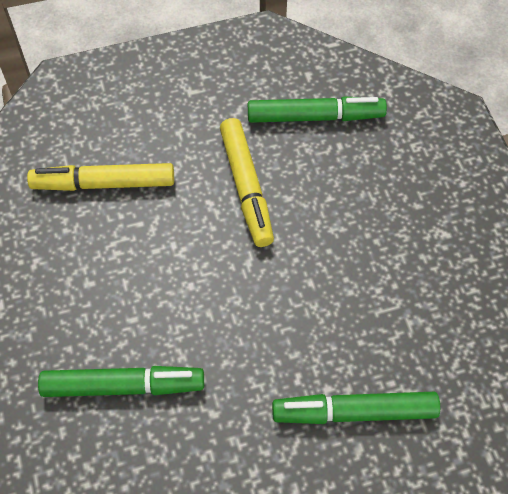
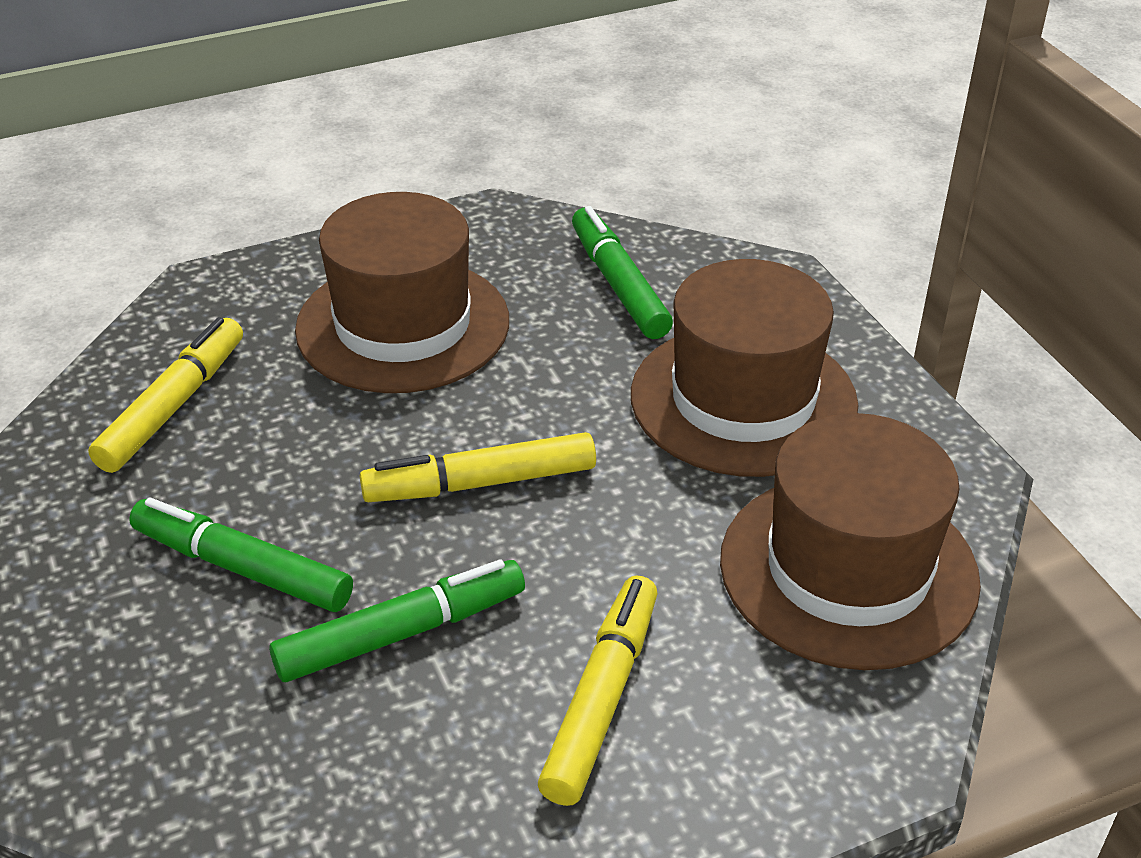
brown hat: 0 -> 3
yellow marker: 2 -> 3

